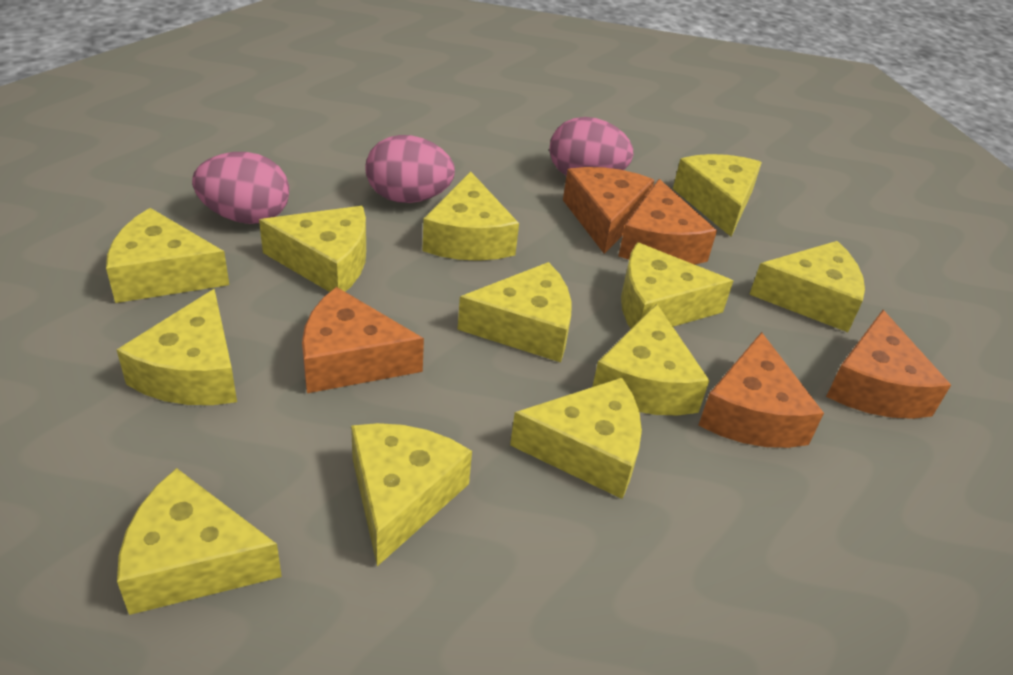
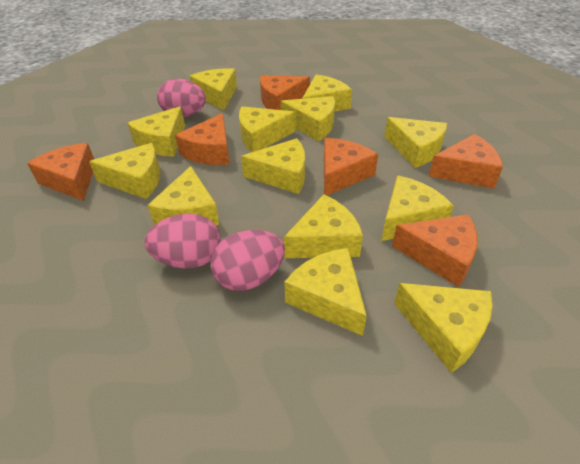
orange cheese: 5 -> 6
yellow cheese: 12 -> 13

